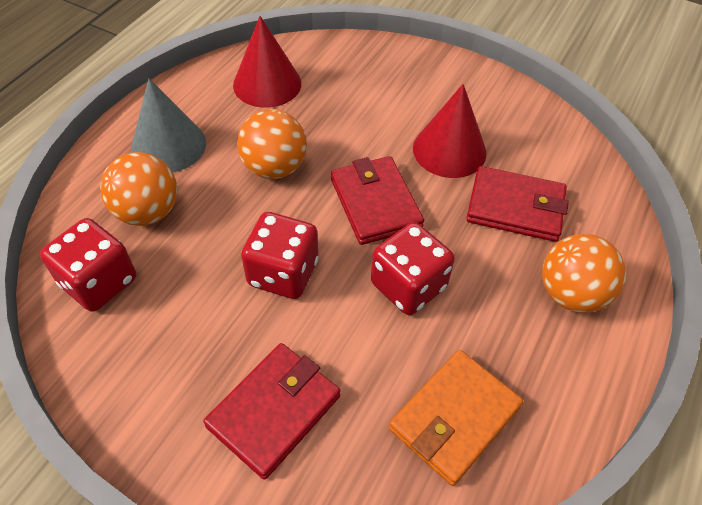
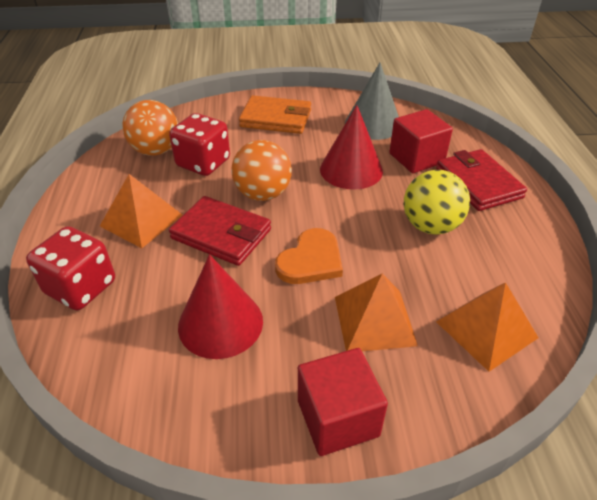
orange ball: 3 -> 2
orange heart: 0 -> 1
orange pyramid: 0 -> 3
red cube: 0 -> 2
red dice: 3 -> 2
red wallet: 3 -> 2
yellow ball: 0 -> 1

